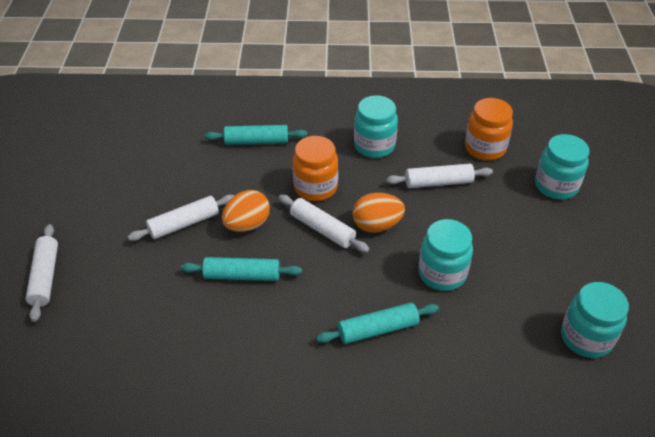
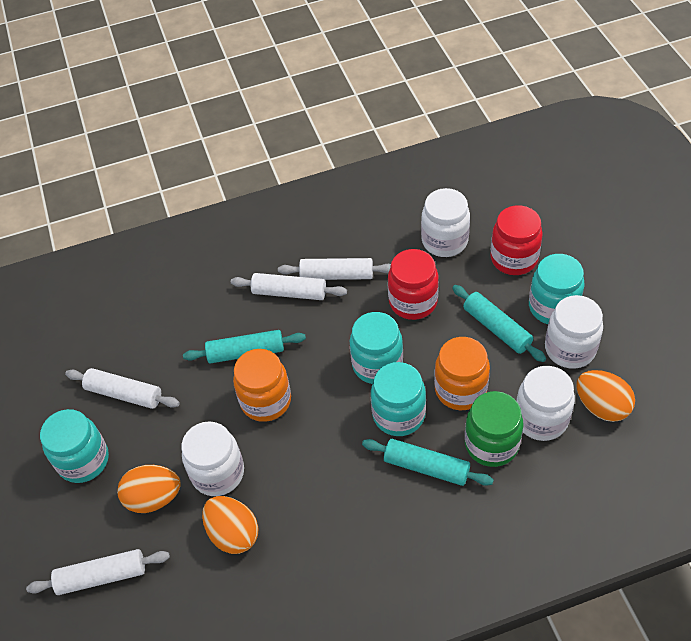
green jar: 0 -> 1
orange egg: 2 -> 3
red jar: 0 -> 2
white jar: 0 -> 4

